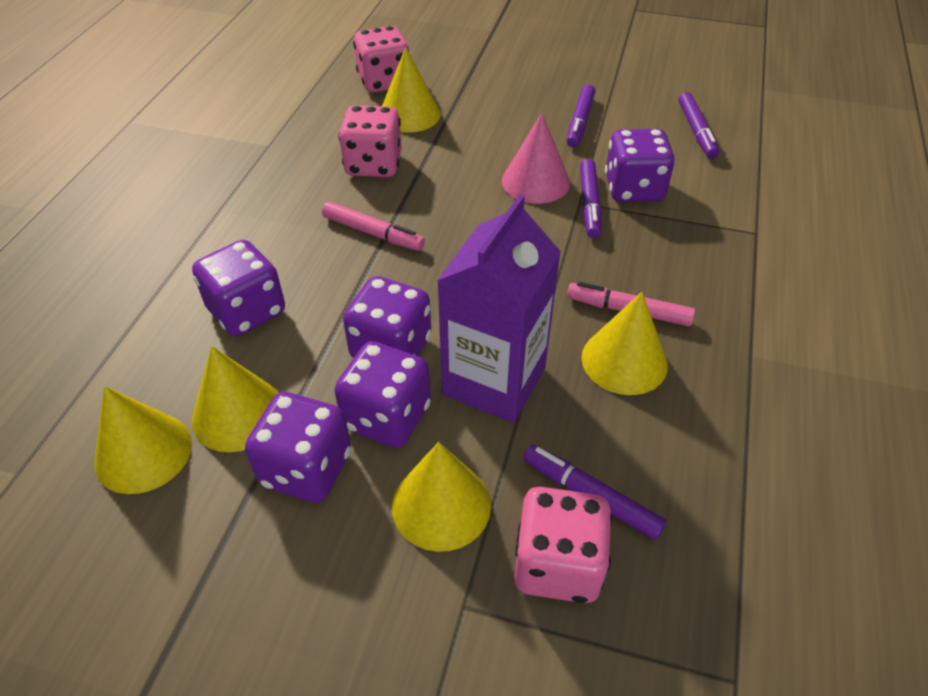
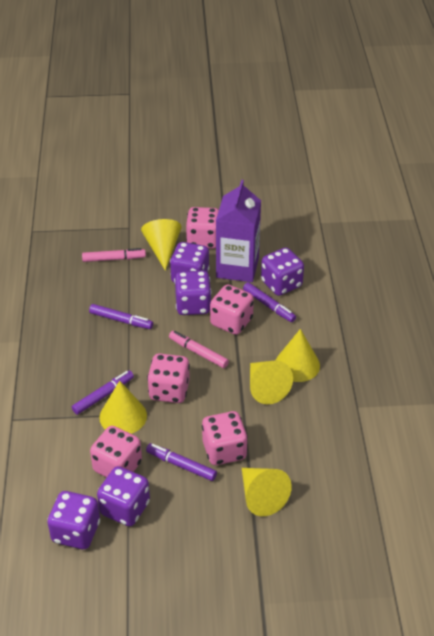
pink cone: 1 -> 0
pink dice: 3 -> 5

